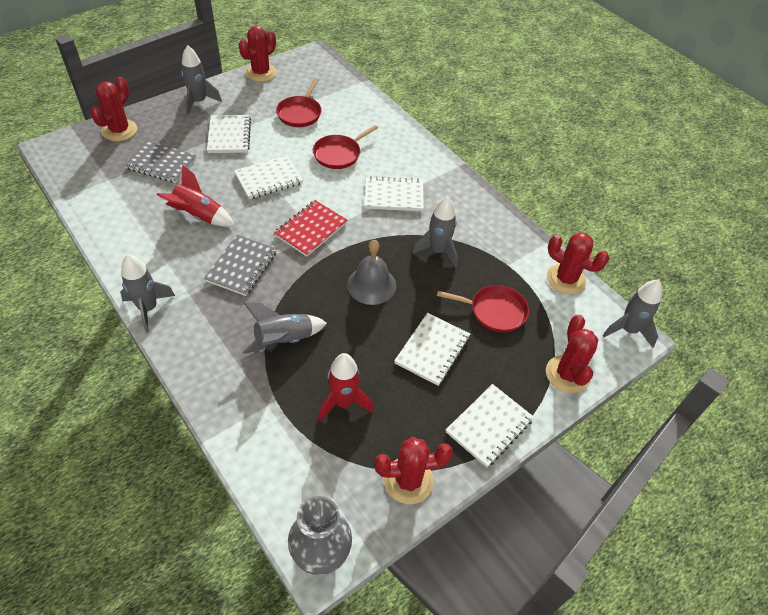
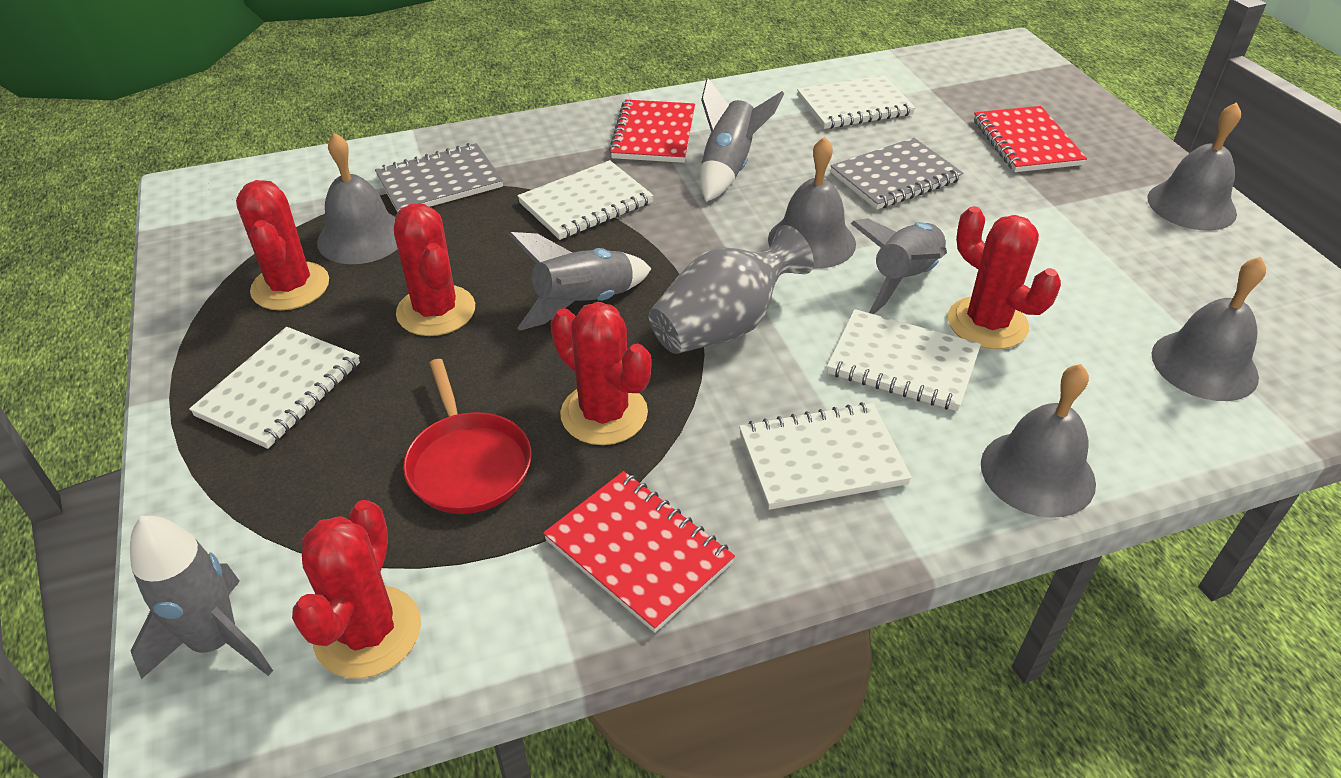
grey bell: 1 -> 5
grey rocket: 5 -> 4
red notebook: 1 -> 3
red pan: 3 -> 1
red rocket: 2 -> 0

